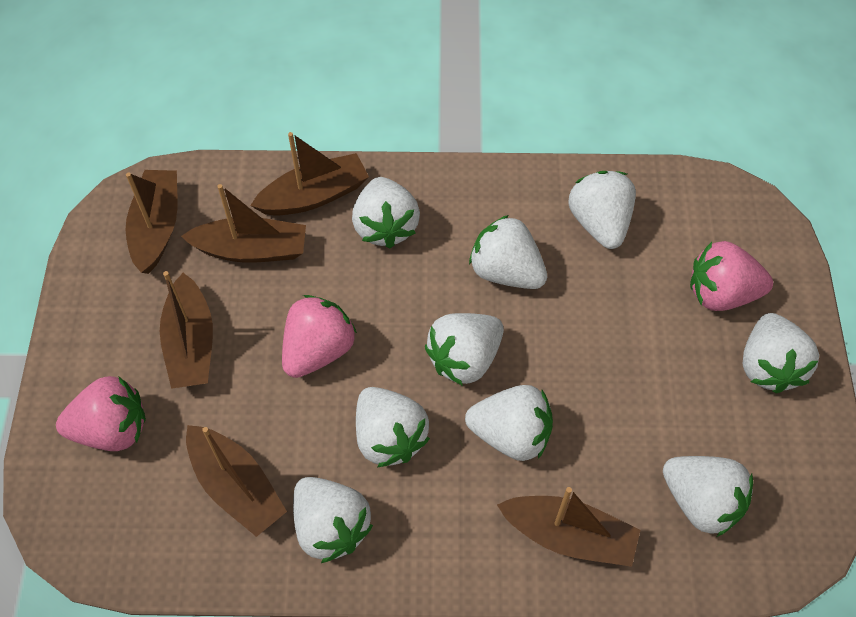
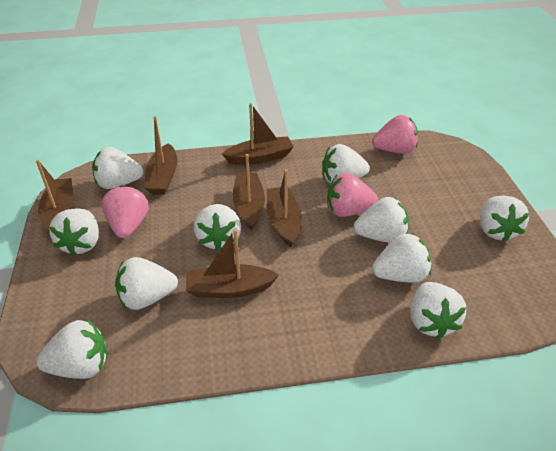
white strawberry: 9 -> 10

